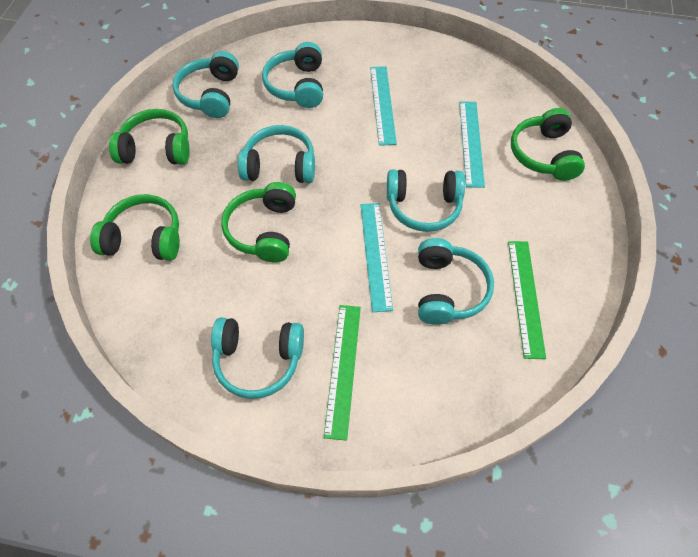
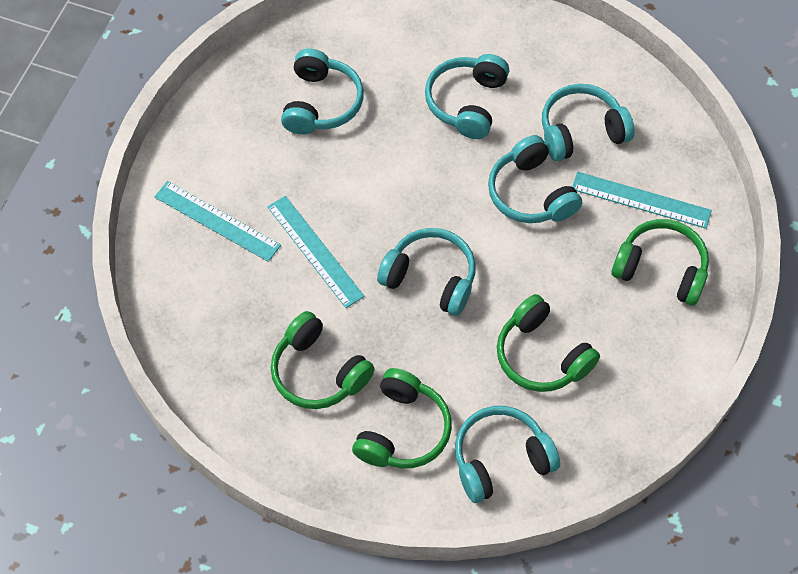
green ruler: 2 -> 0

